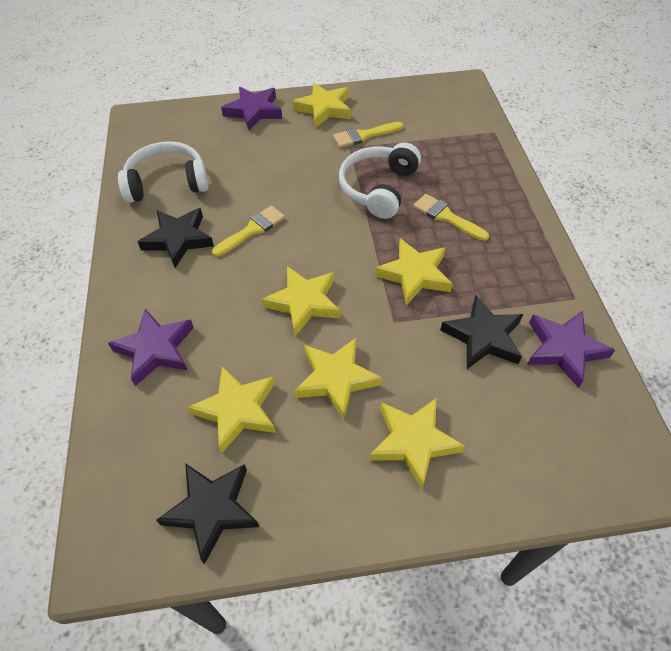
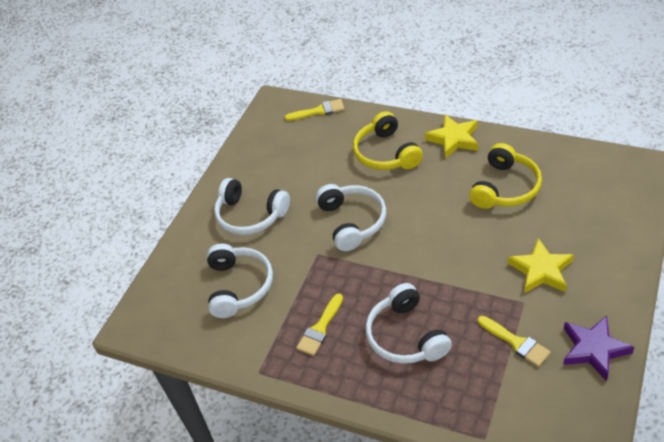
black star: 3 -> 0
purple star: 3 -> 1
white headphones: 2 -> 4
yellow headphones: 0 -> 2
yellow star: 6 -> 2

